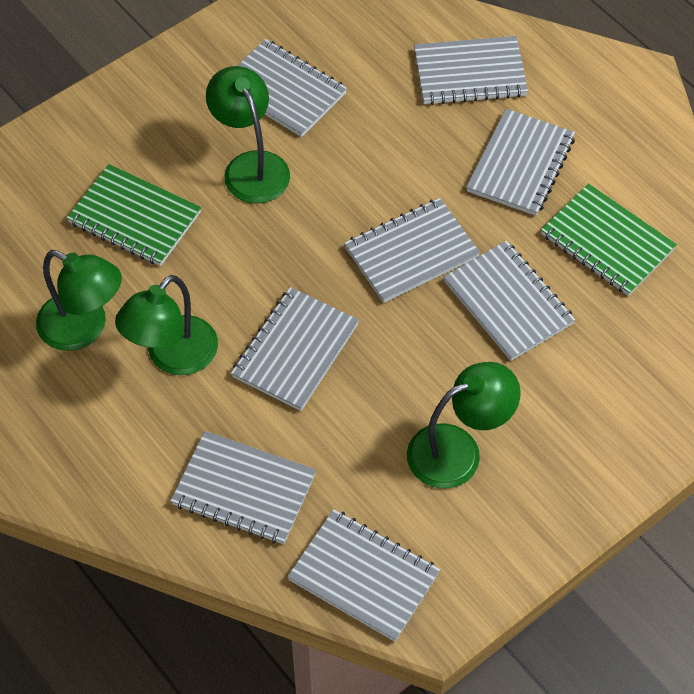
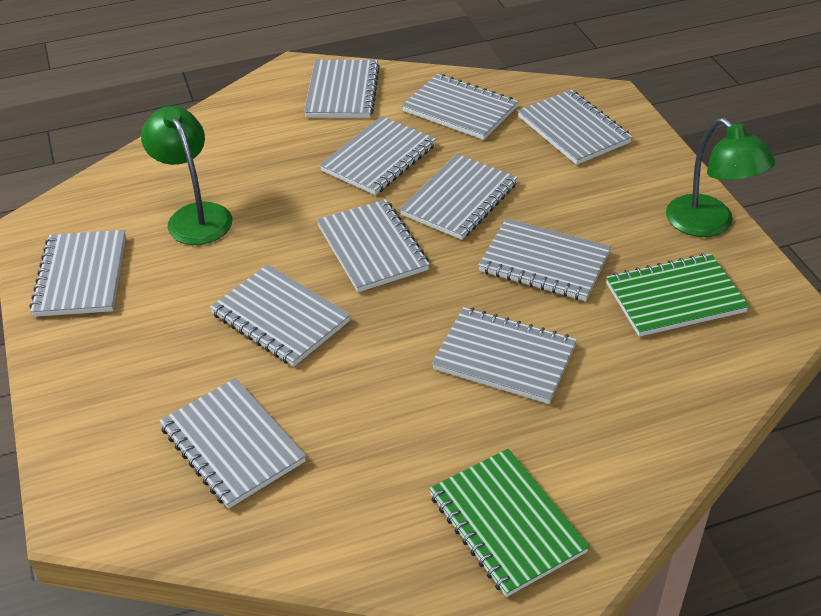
green lamp: 4 -> 2
grey notebook: 8 -> 11

